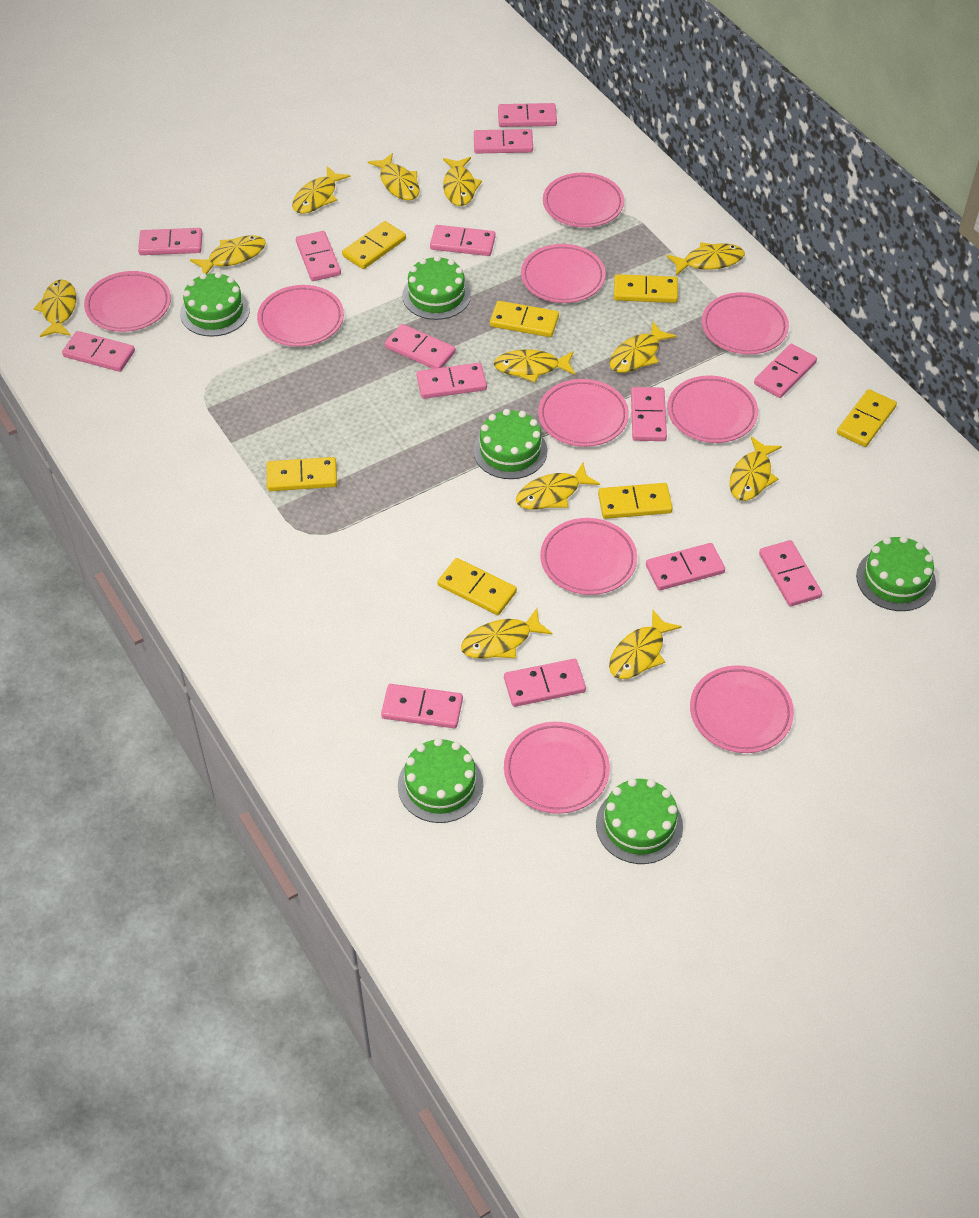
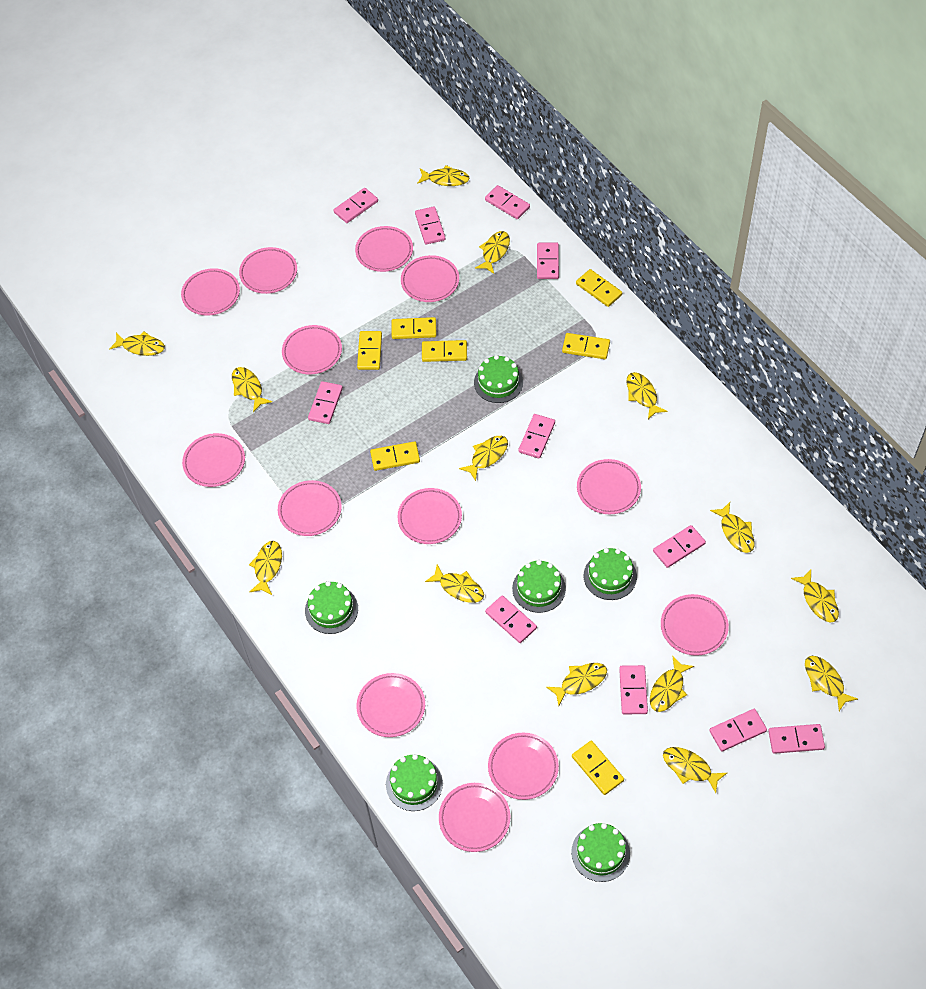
pink domino: 14 -> 11
pink plate: 10 -> 13
yellow fish: 12 -> 14

